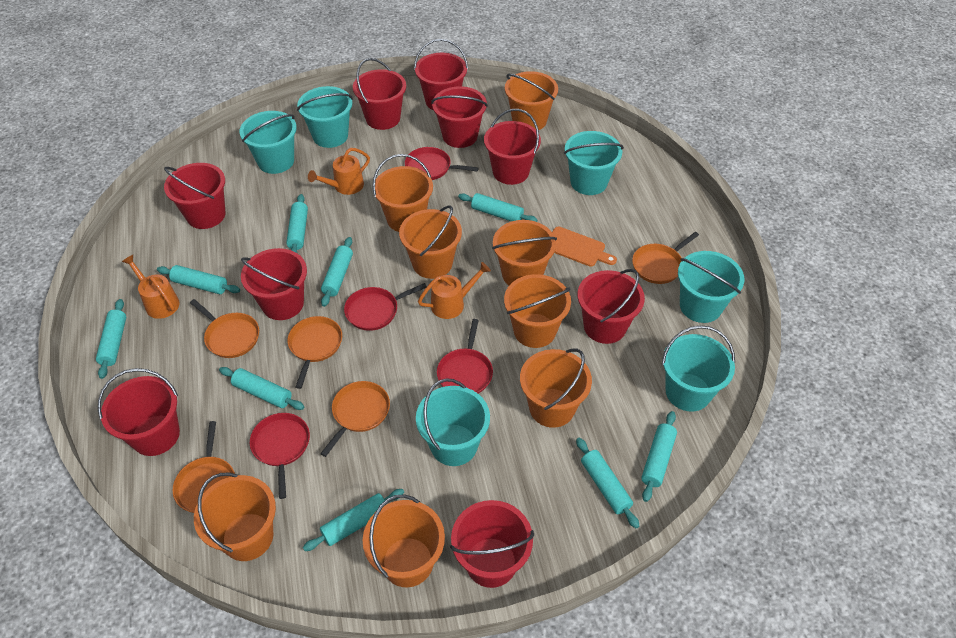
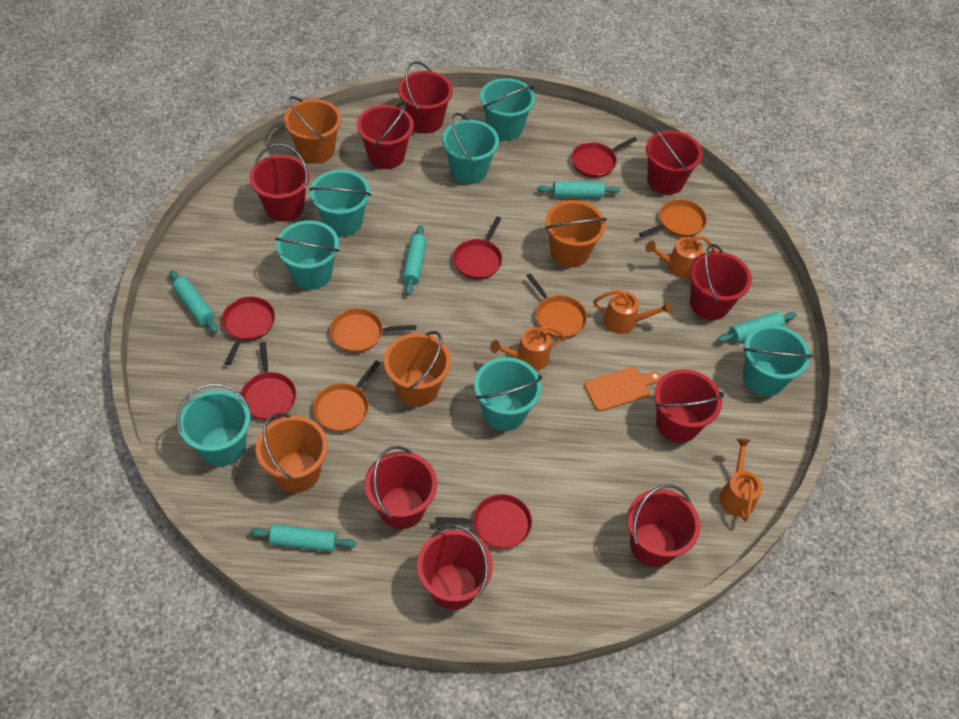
orange bucket: 8 -> 4
orange pan: 5 -> 4
orange watering can: 3 -> 4
red pan: 4 -> 5
turquoise bucket: 6 -> 7
turquoise rolling pin: 9 -> 5

